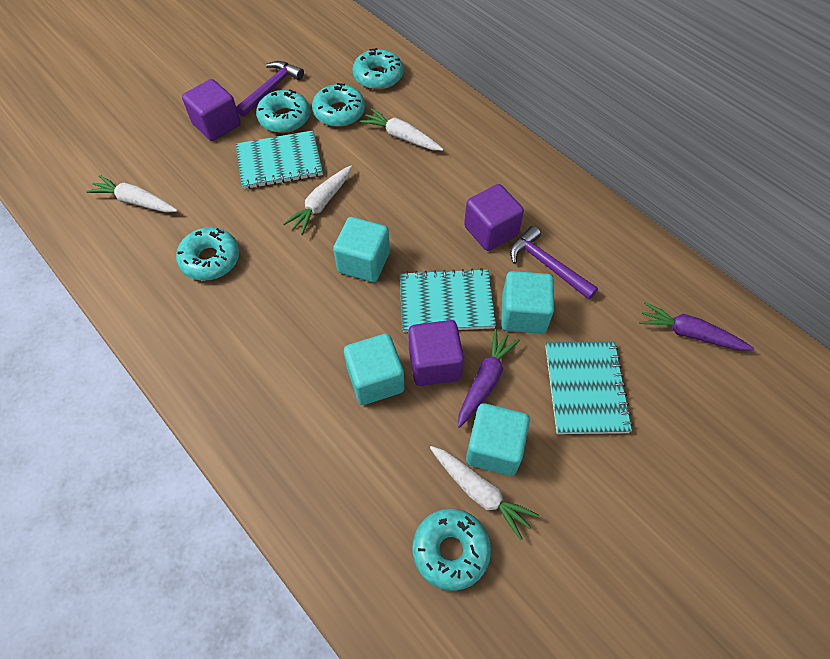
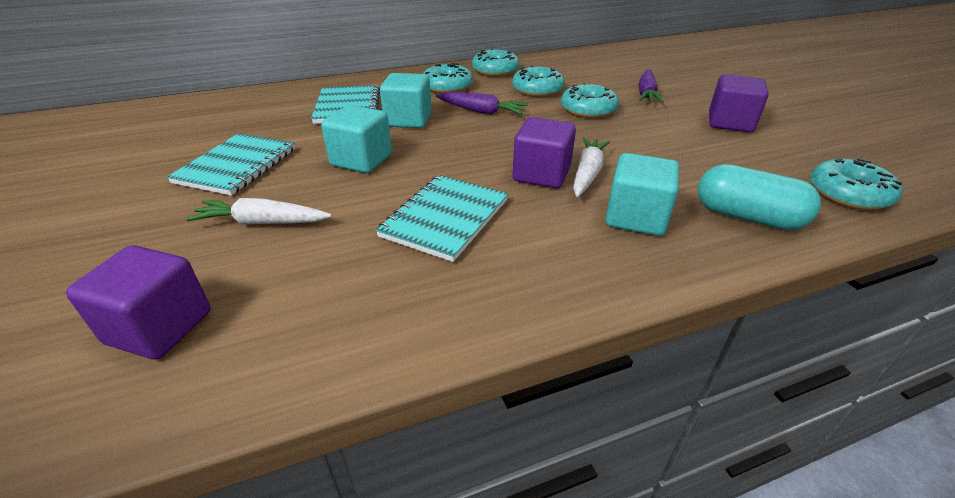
purple hammer: 2 -> 0
turquoise capsule: 0 -> 1
turquoise cube: 4 -> 3
white carrot: 4 -> 2

